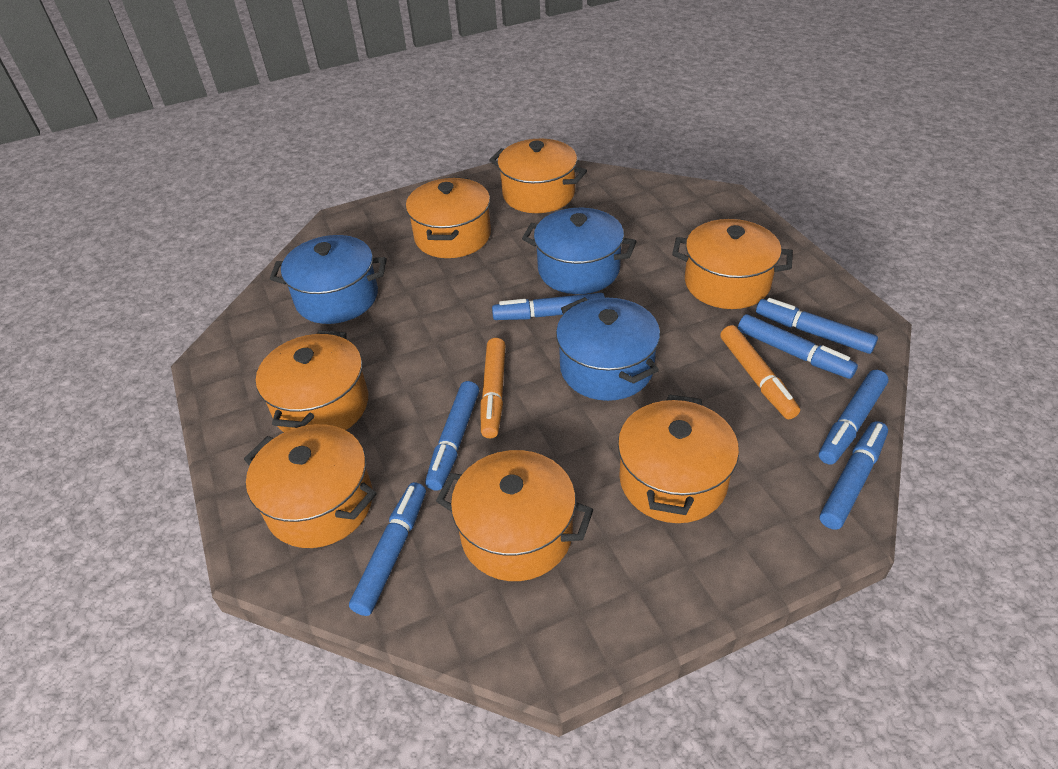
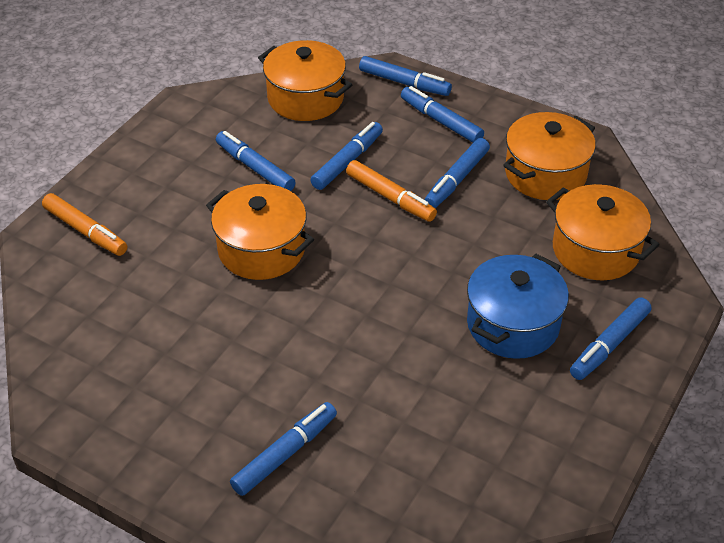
blue pot: 3 -> 1
orange pot: 7 -> 4

